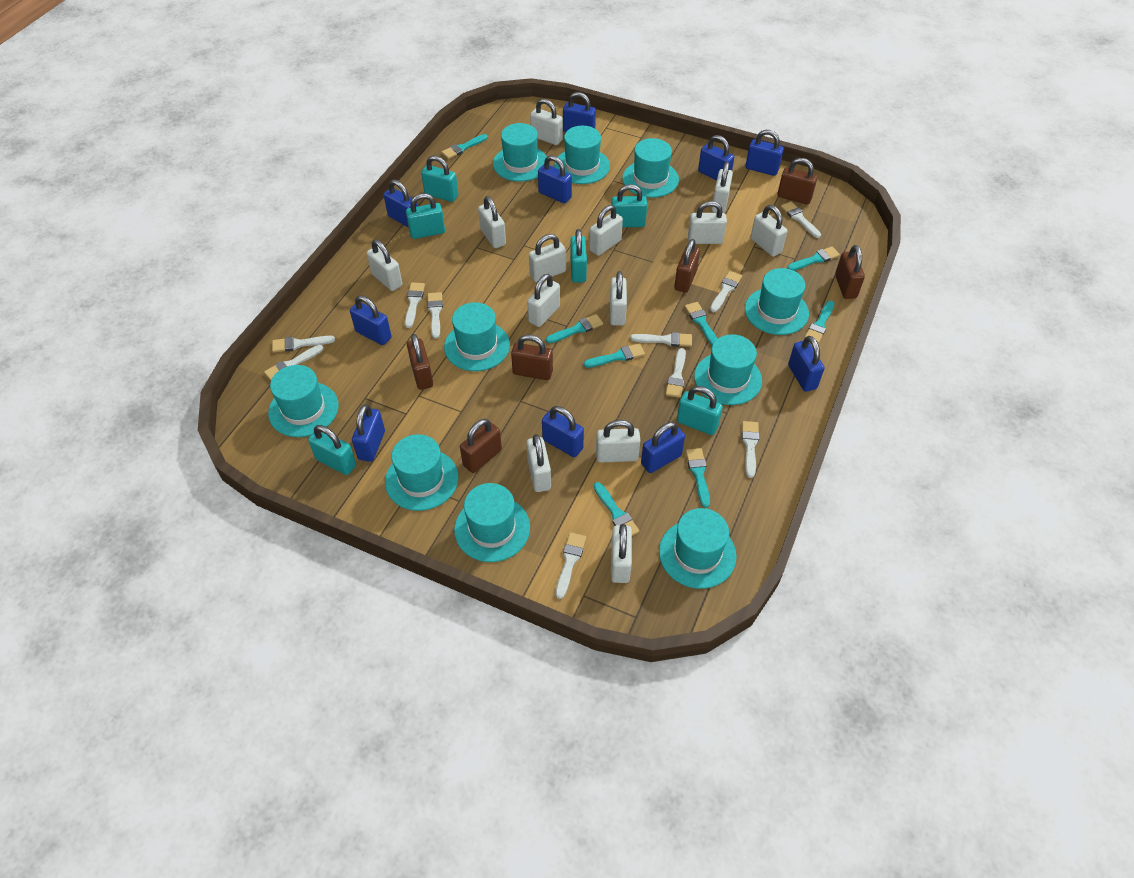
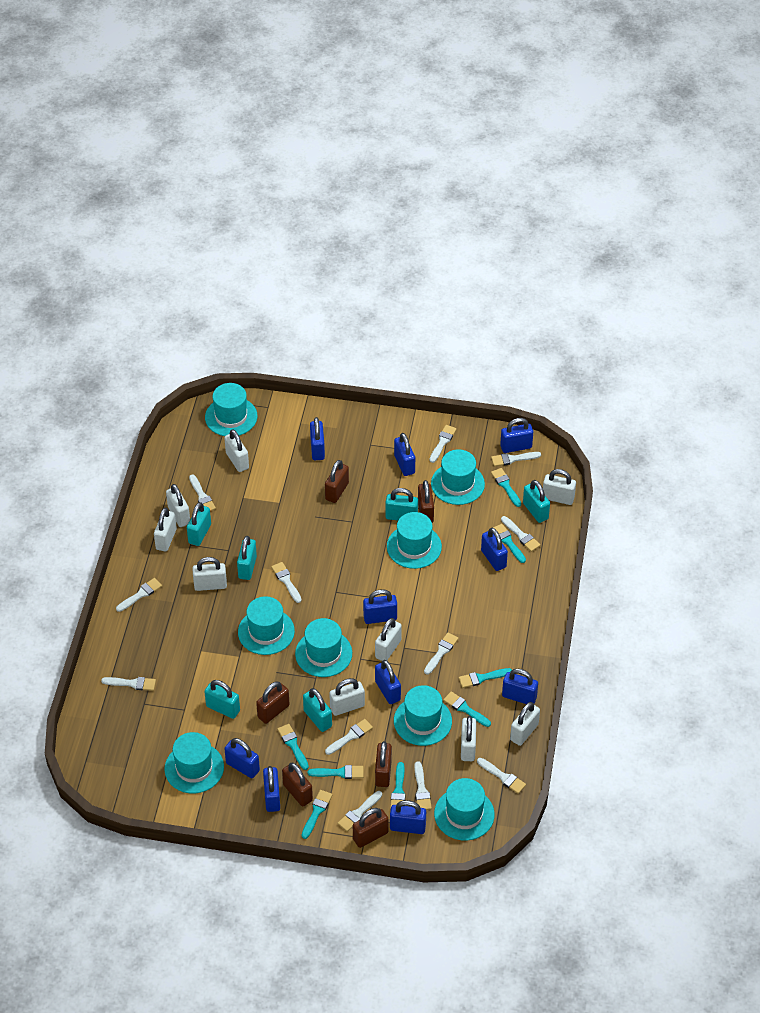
turquoise hat: 10 -> 8
white brush: 10 -> 12
white padlock: 13 -> 9

